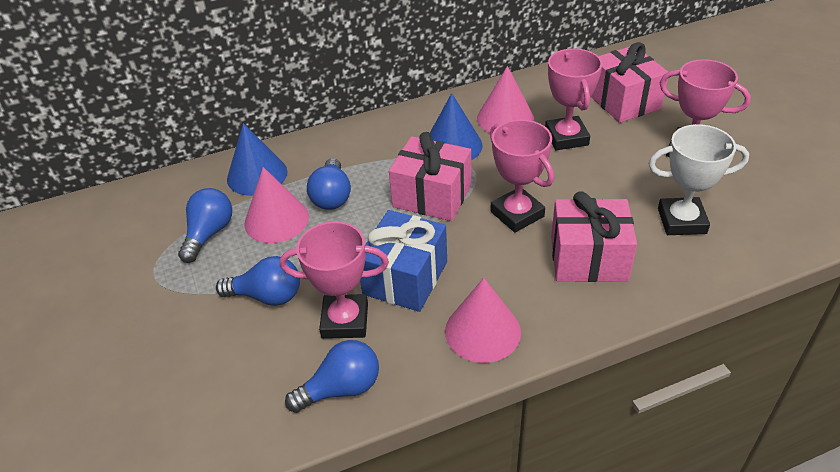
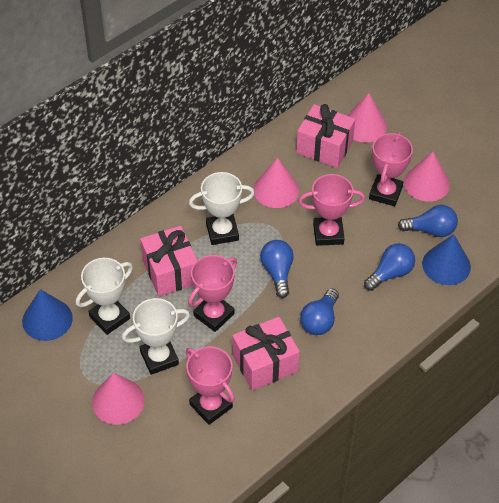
blue gift: 1 -> 0
pink cone: 3 -> 4
white trophy: 1 -> 3

